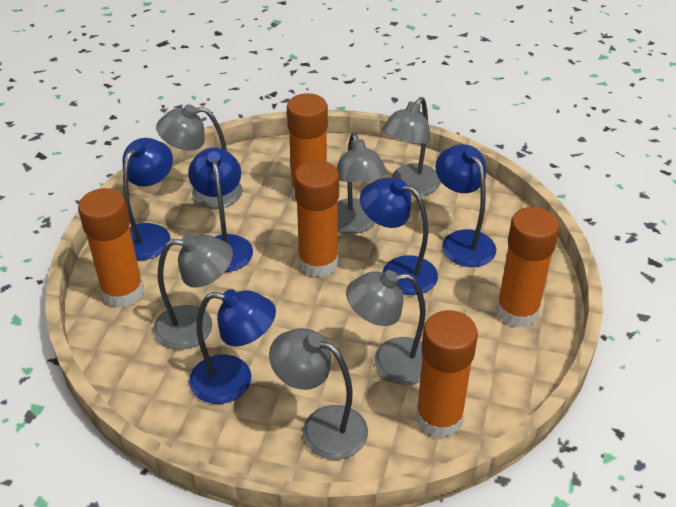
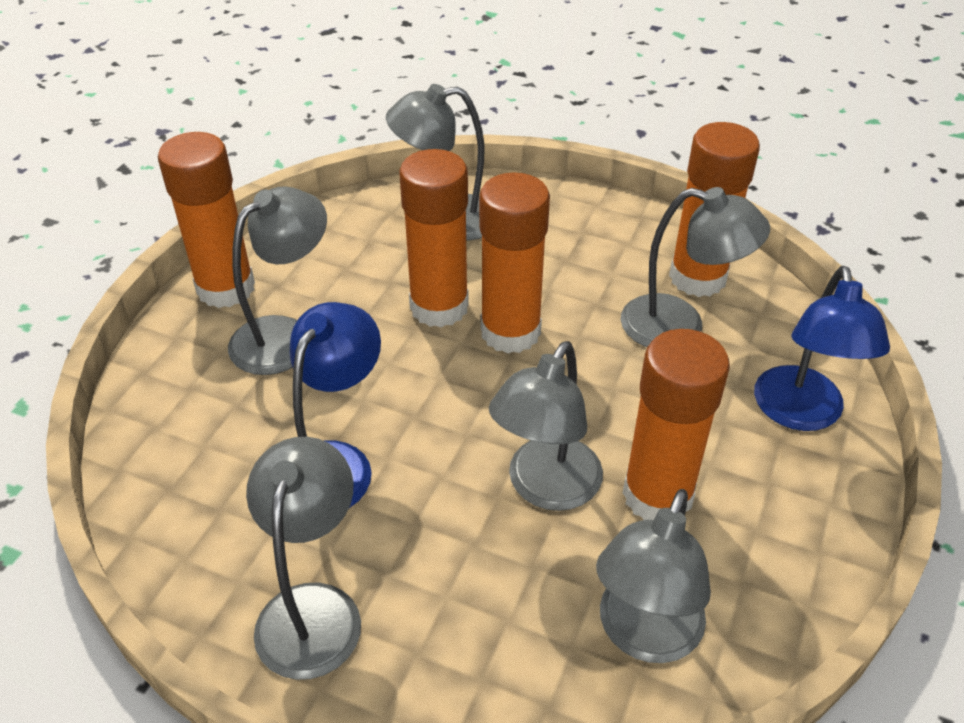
blue lamp: 5 -> 2

